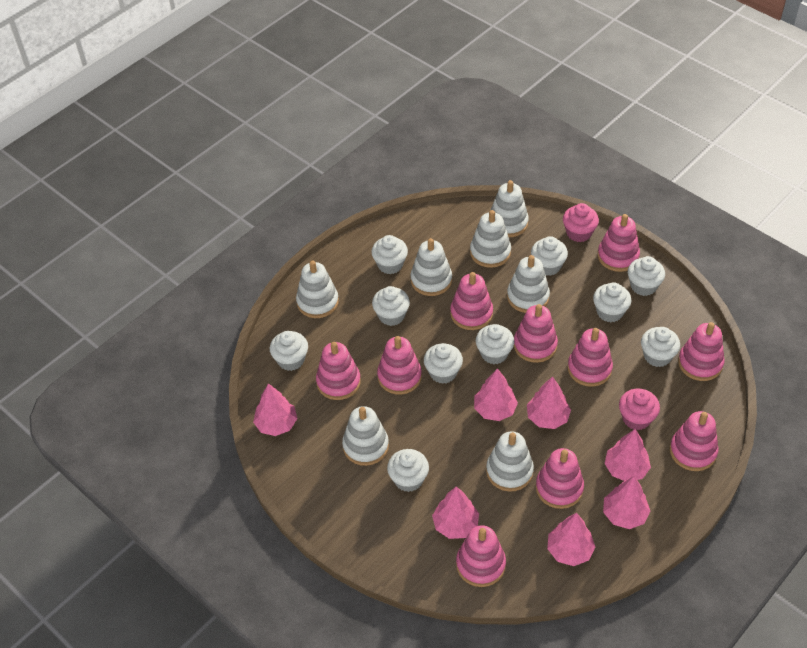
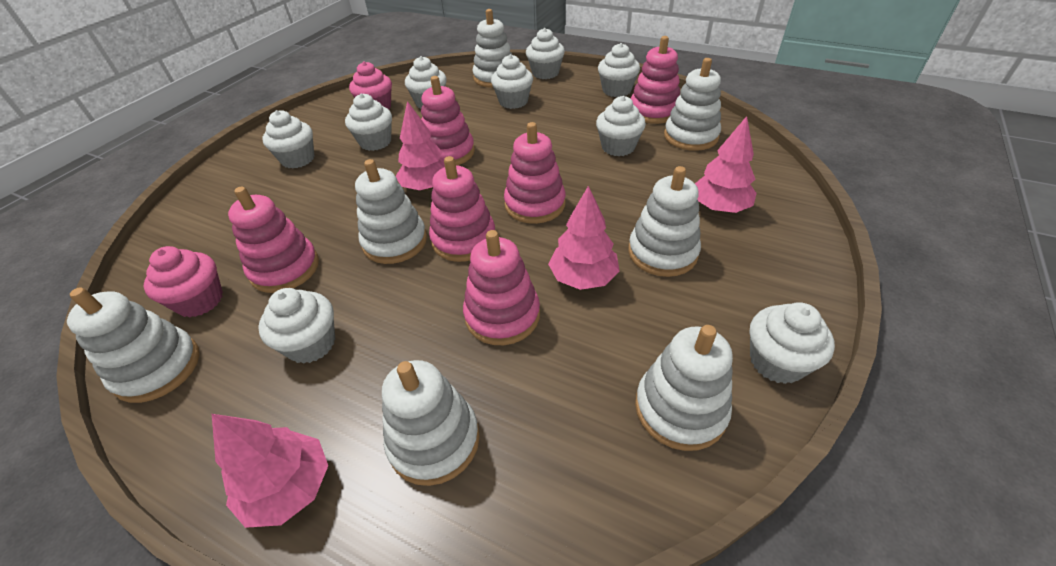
pink stacking toy: 10 -> 6
pink tree: 7 -> 4
white cupcake: 10 -> 9

